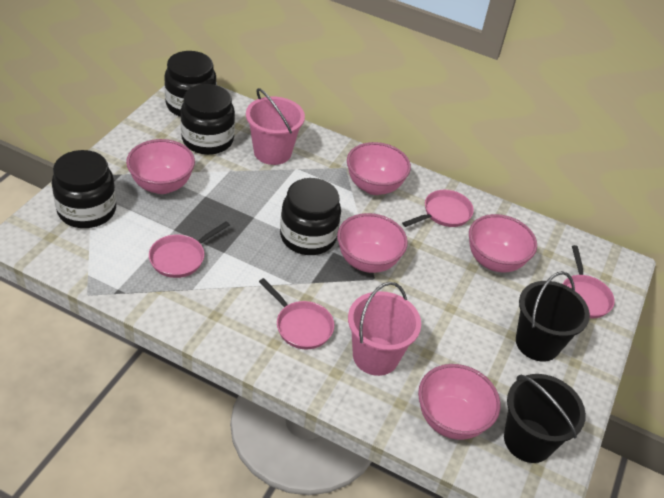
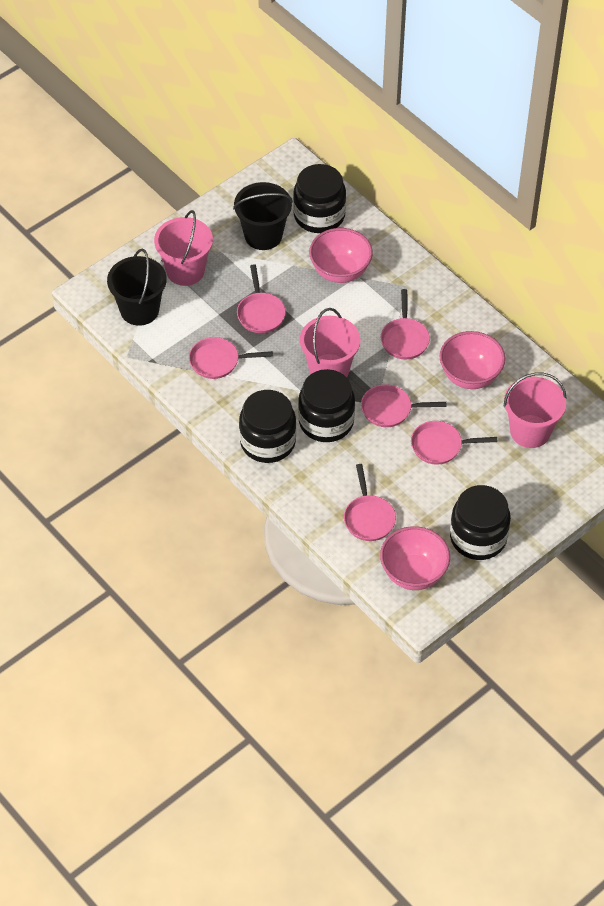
pink bowl: 5 -> 3
pink bucket: 2 -> 3
pink pan: 4 -> 6

